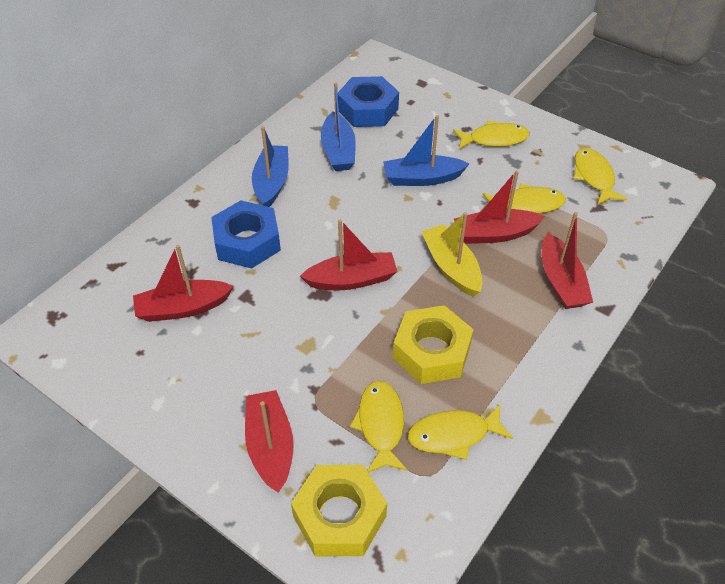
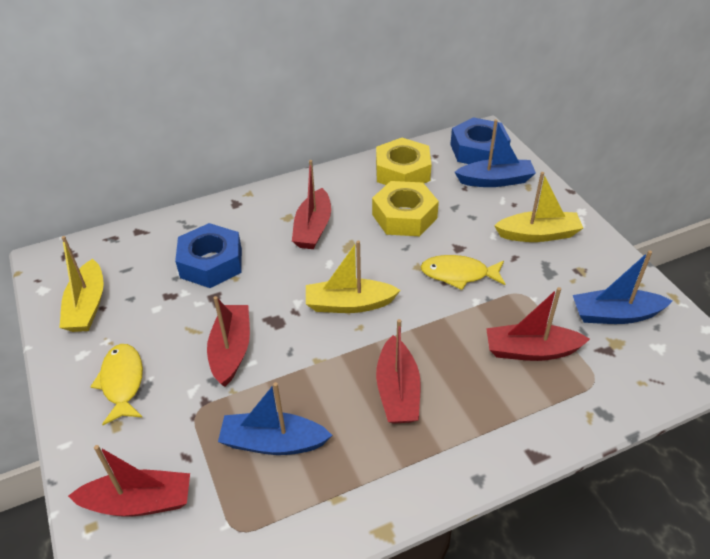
yellow boat: 1 -> 3
yellow fish: 5 -> 2

